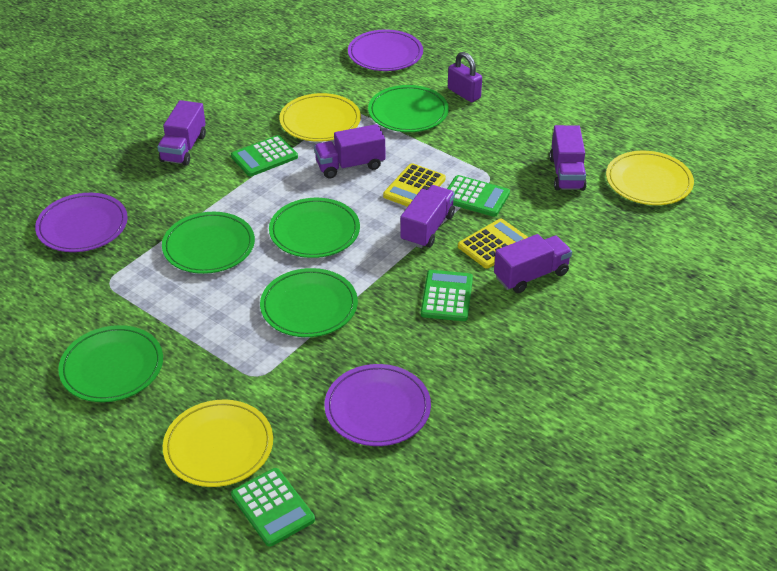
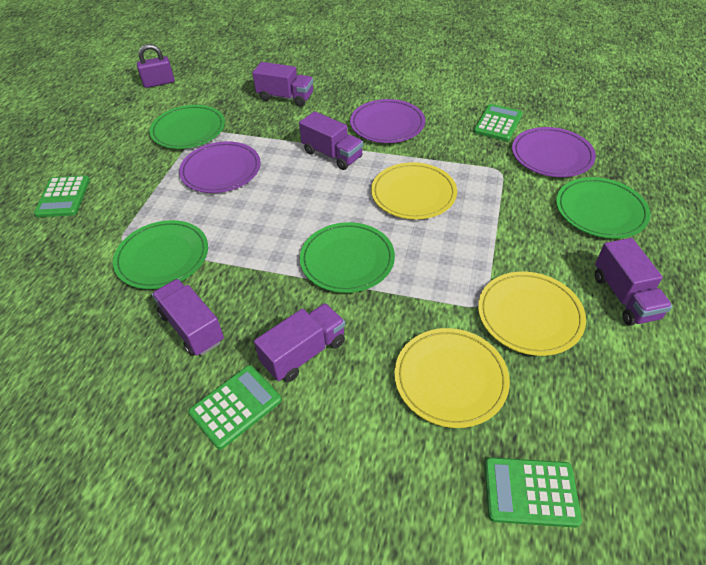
green plate: 5 -> 4
yellow calculator: 2 -> 0

